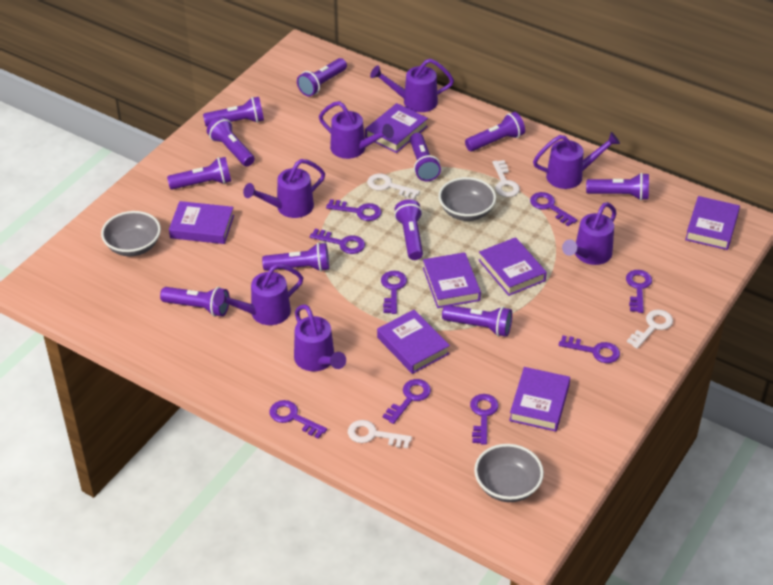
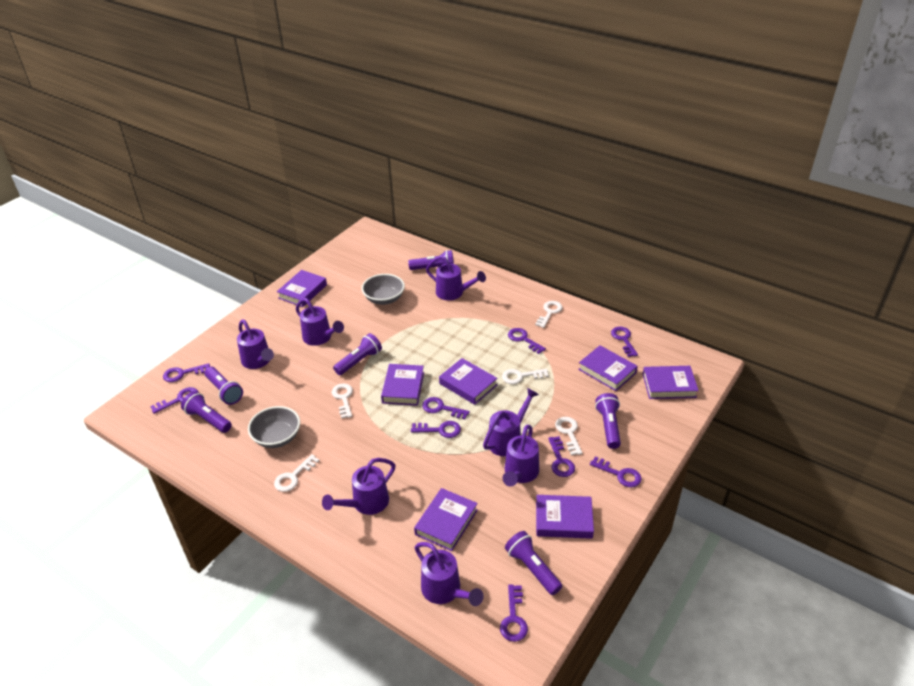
grey bowl: 3 -> 2
purple flashlight: 11 -> 6
white key: 4 -> 5

